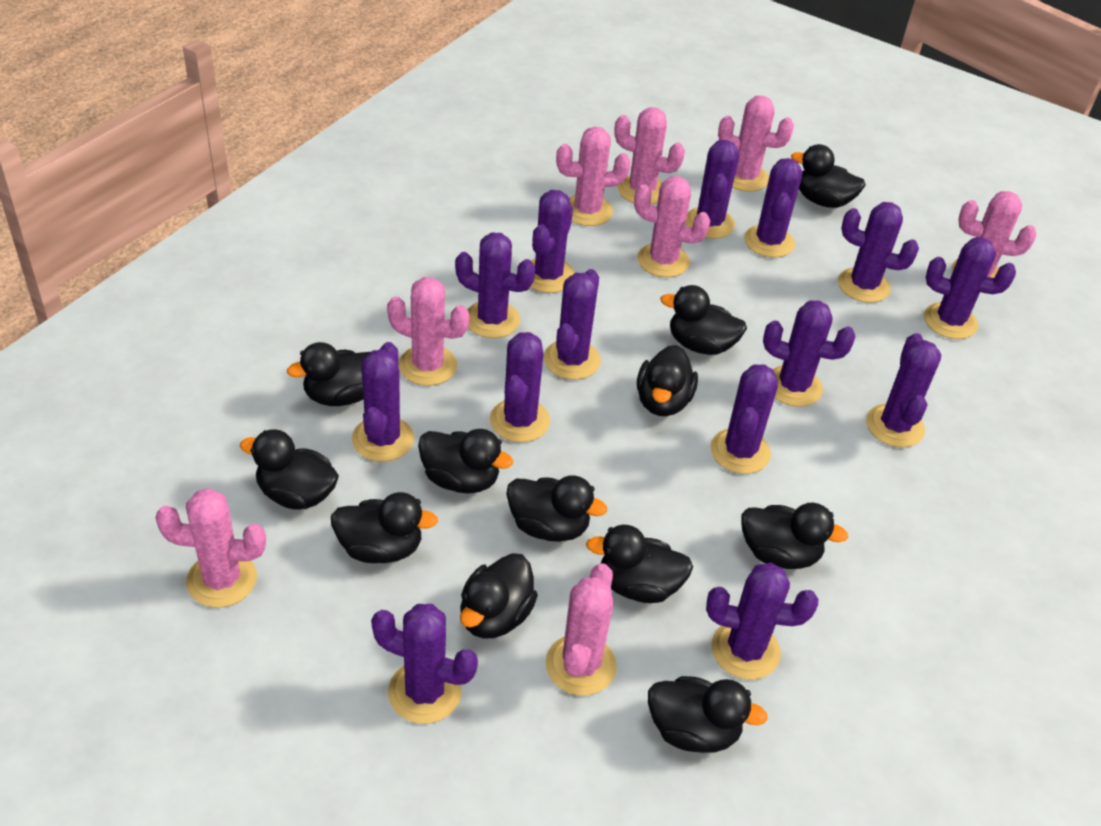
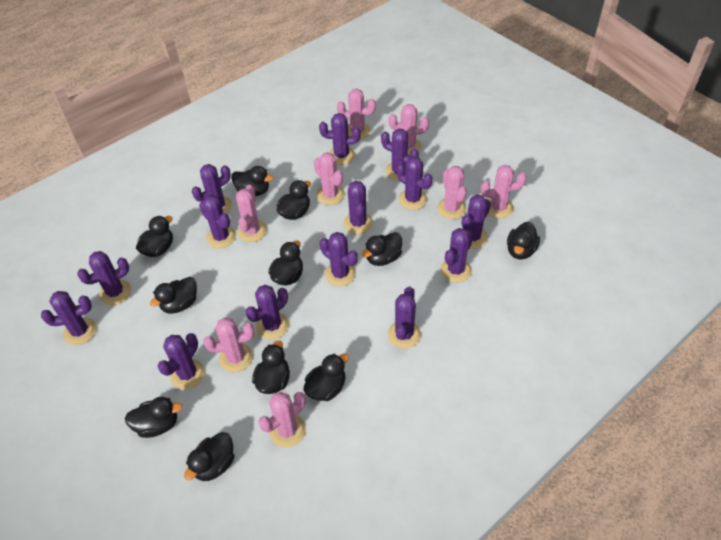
black duck: 12 -> 11

